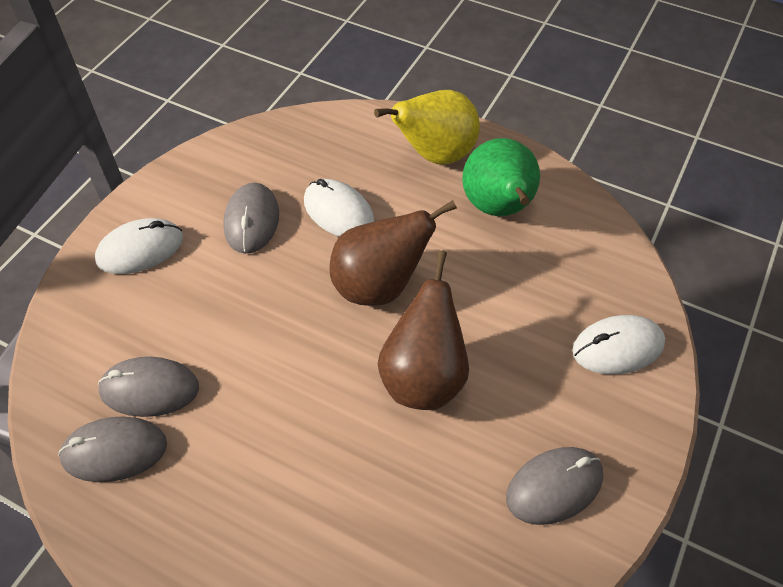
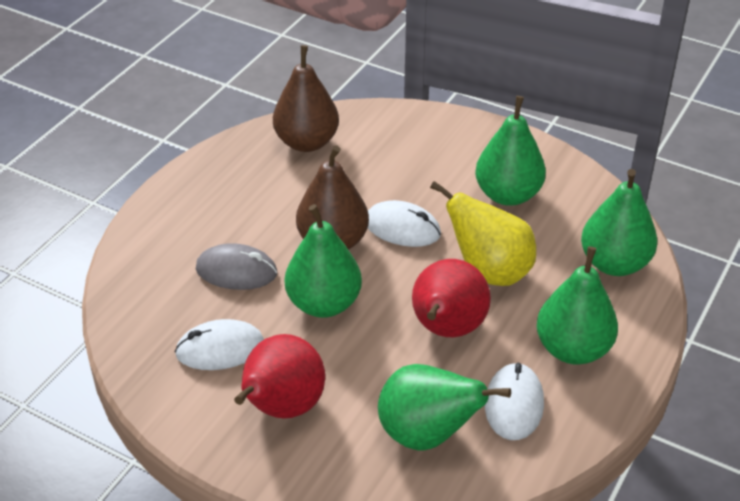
green pear: 1 -> 5
grey mouse: 4 -> 1
red pear: 0 -> 2

